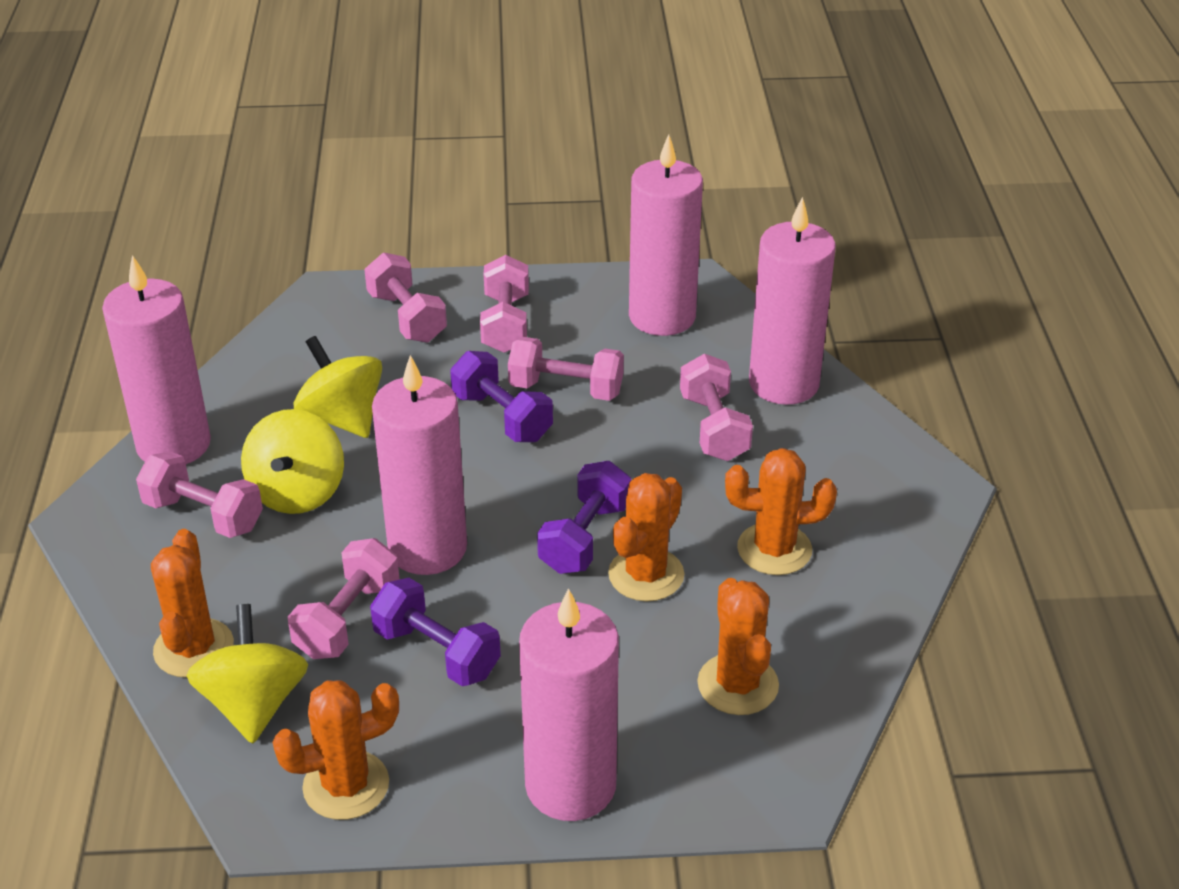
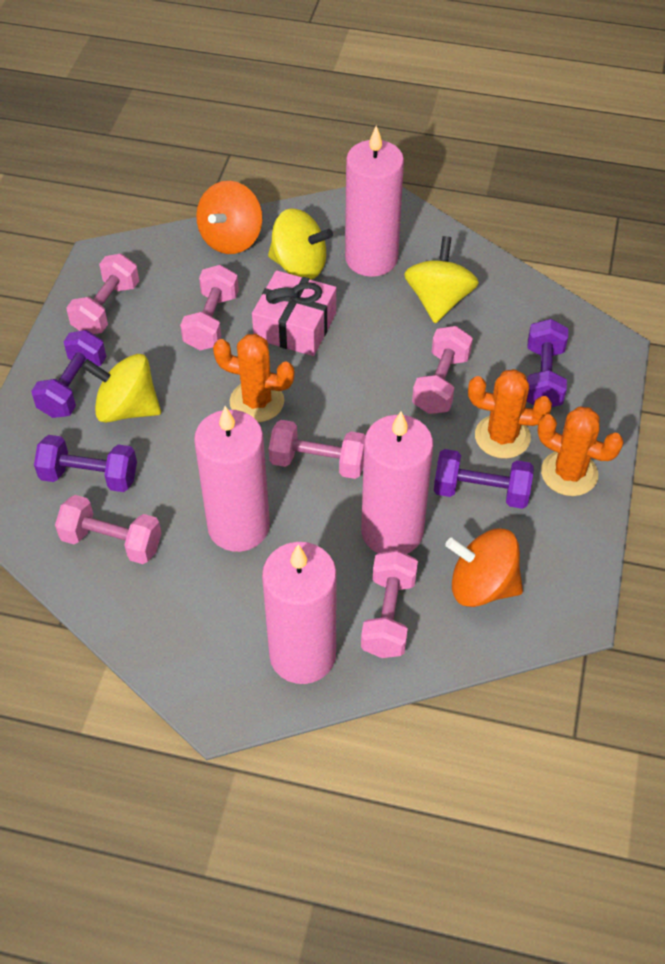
orange cactus: 5 -> 3
orange spinning top: 0 -> 2
pink candle: 5 -> 4
pink gift: 0 -> 1
purple dumbbell: 3 -> 4

